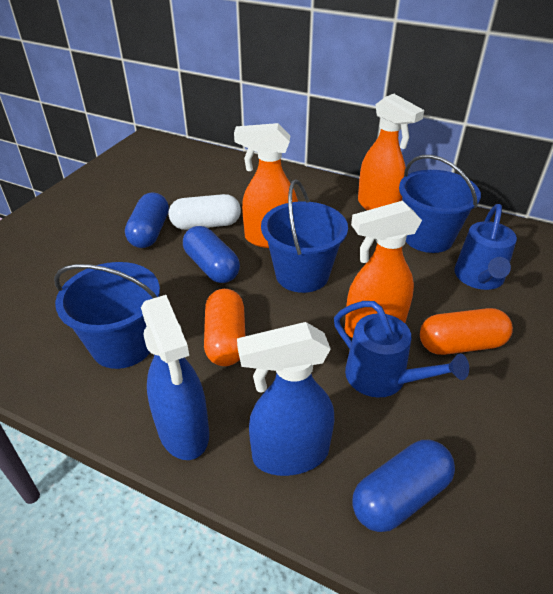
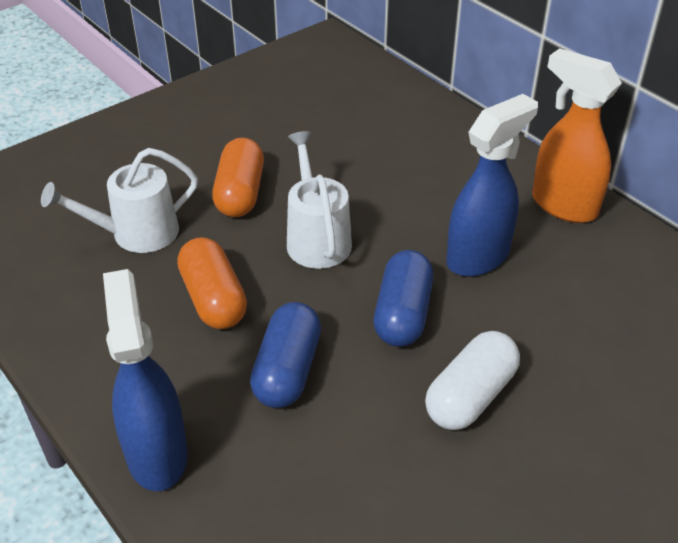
blue bucket: 3 -> 0
blue capsule: 3 -> 2
blue watering can: 2 -> 0
orange spray bottle: 3 -> 1
white watering can: 0 -> 2

